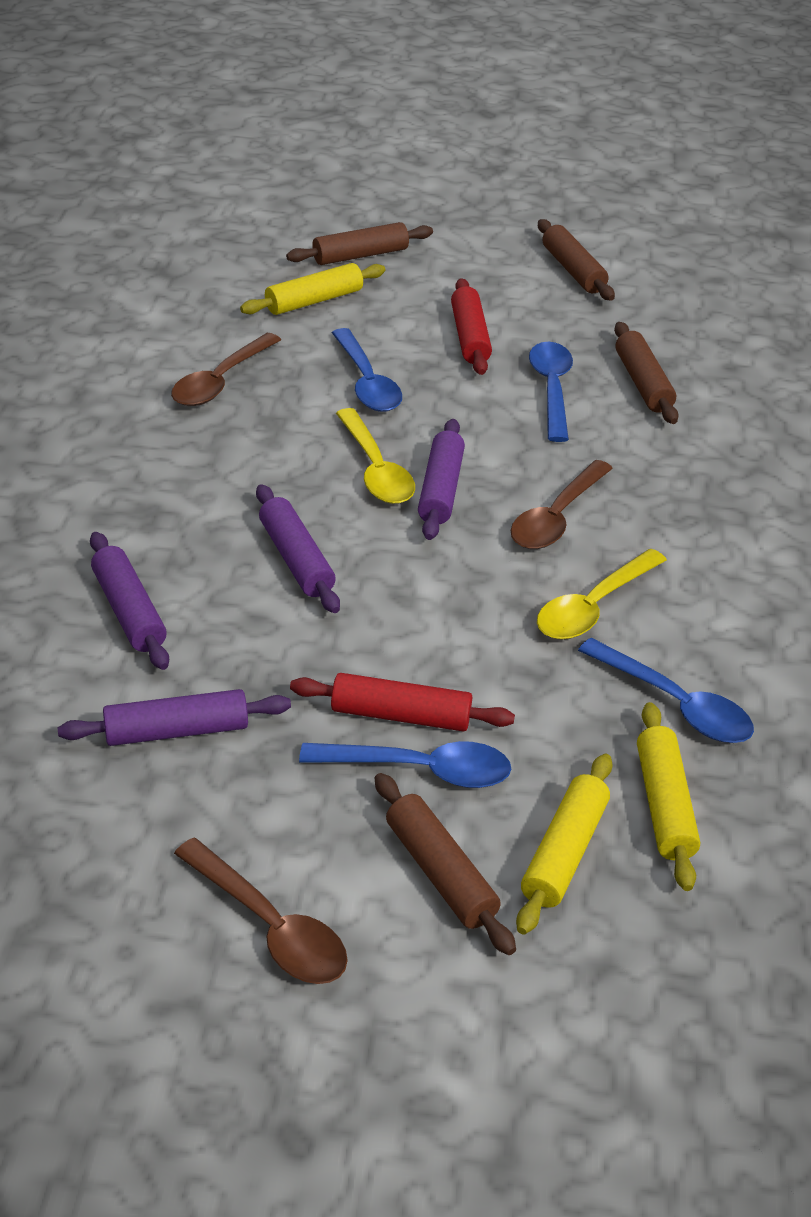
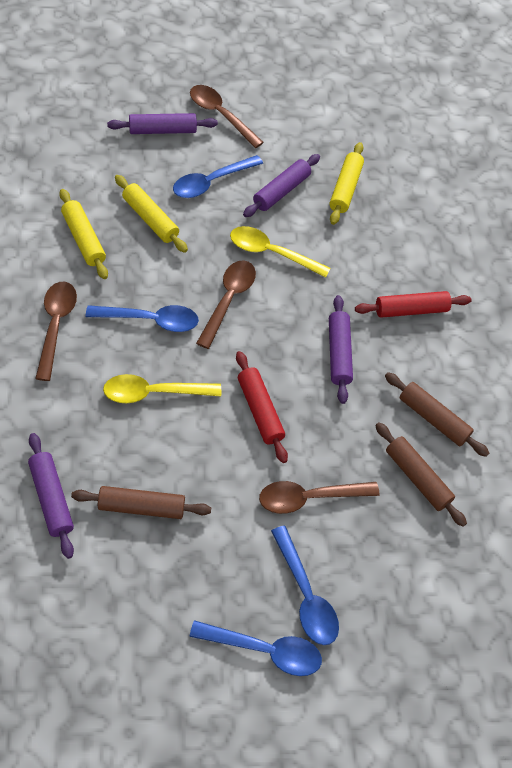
brown rolling pin: 4 -> 3
brown spoon: 3 -> 4

